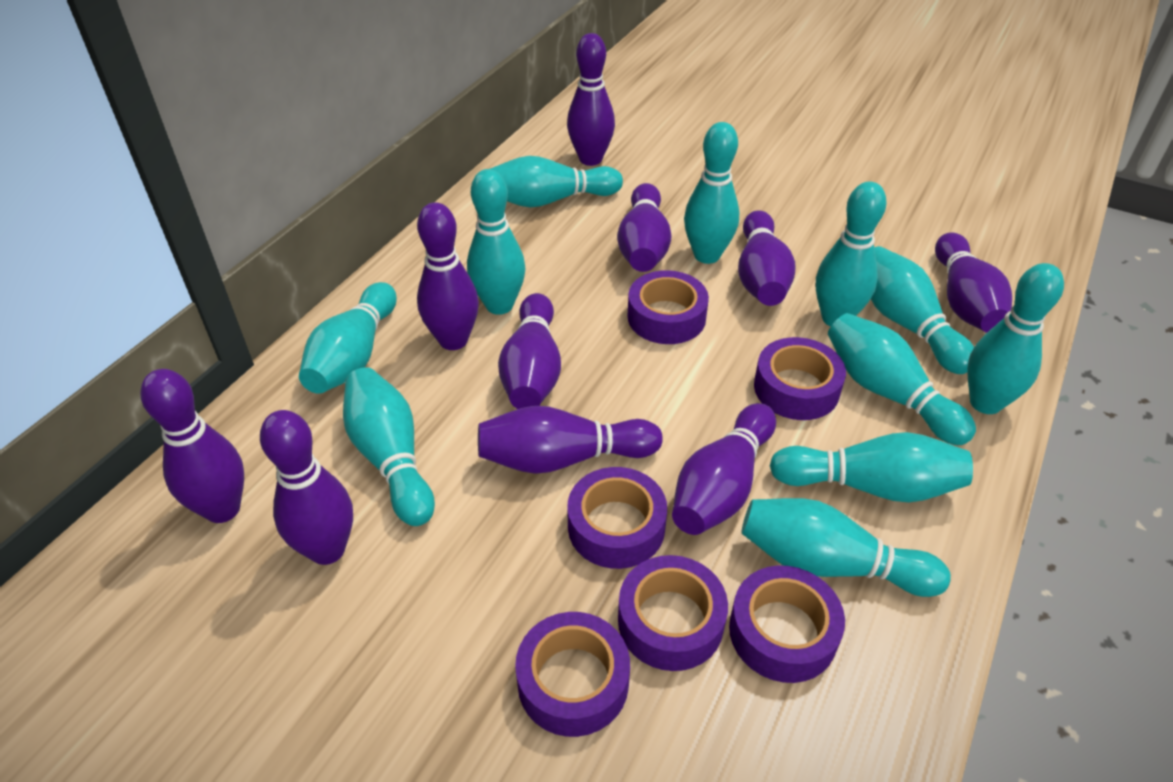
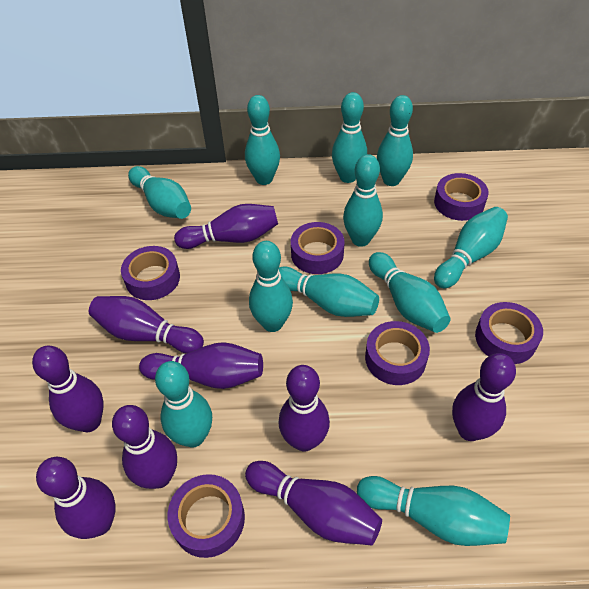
purple bowling pin: 10 -> 9

